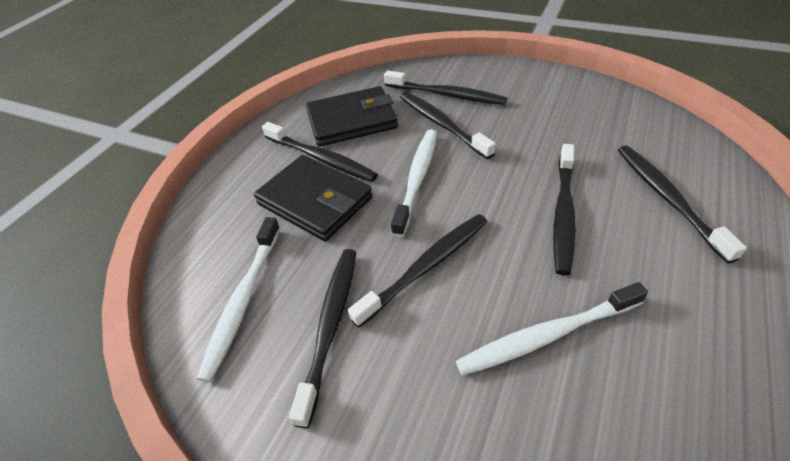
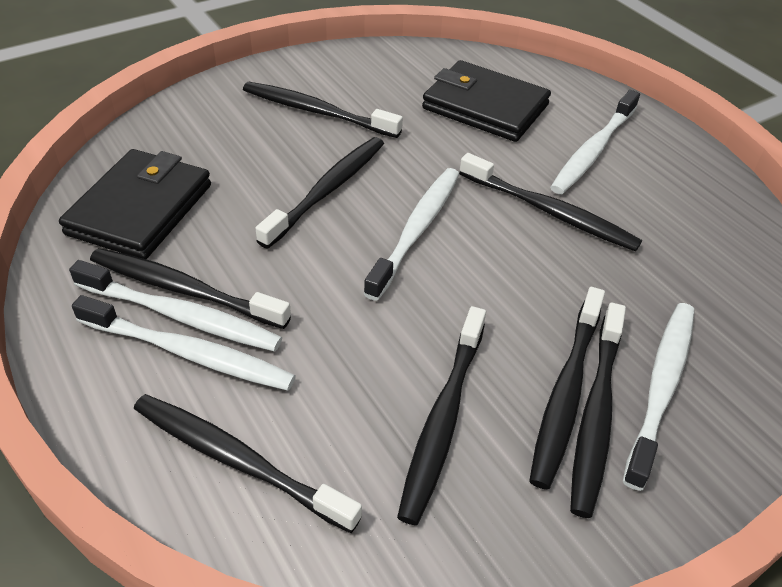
black toothbrush: 7 -> 8
white toothbrush: 3 -> 5

